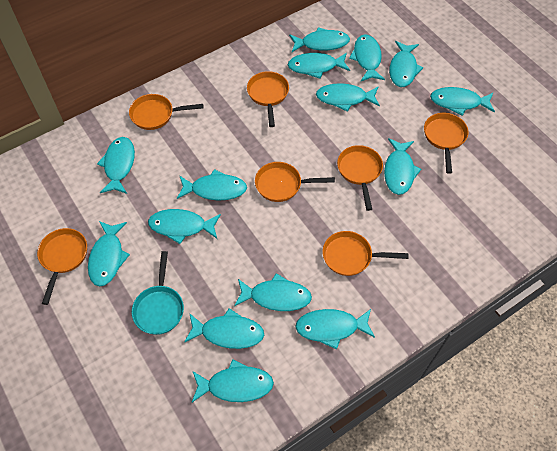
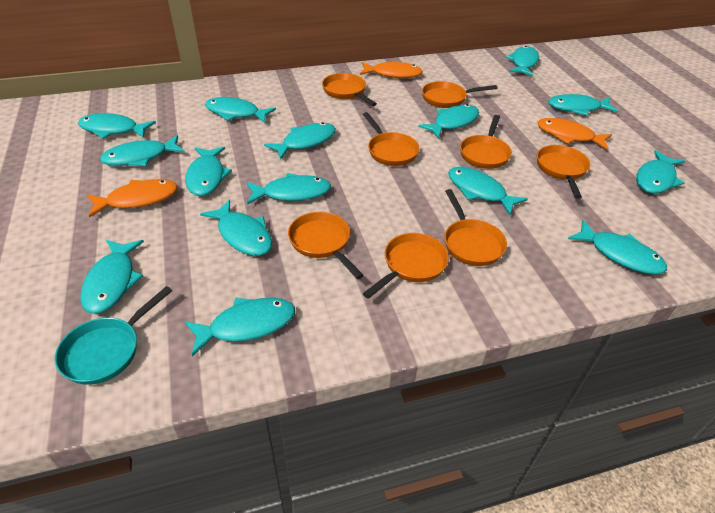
orange fish: 0 -> 3
orange pan: 7 -> 8

